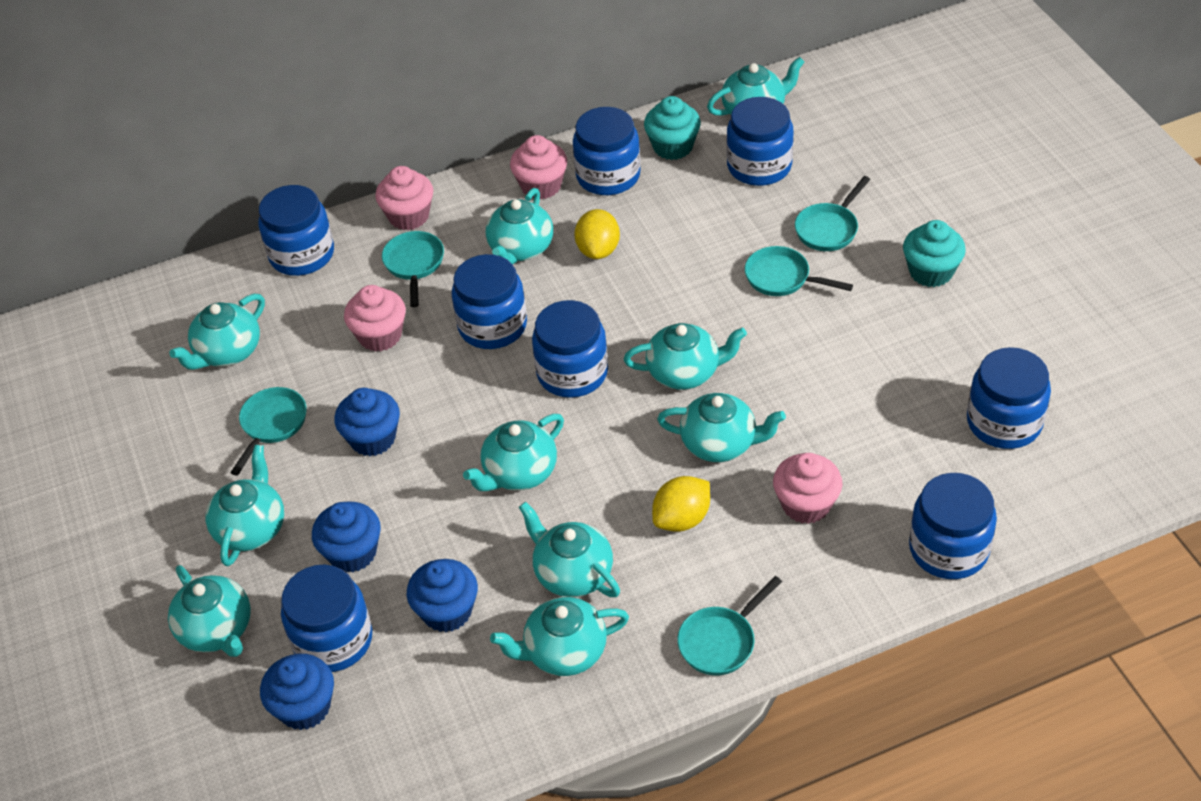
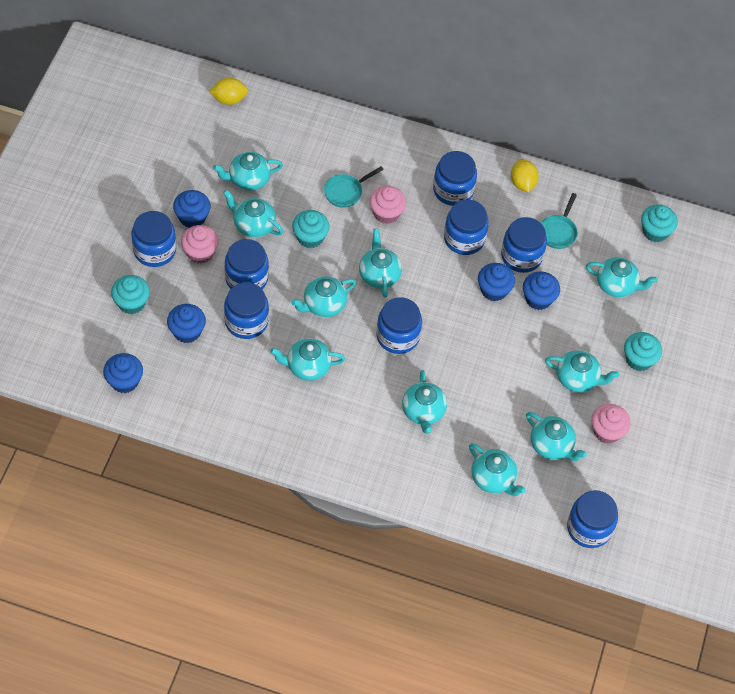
blue cupcake: 4 -> 5
pink cupcake: 4 -> 3
turquoise cupcake: 2 -> 4
turquoise pan: 5 -> 2

